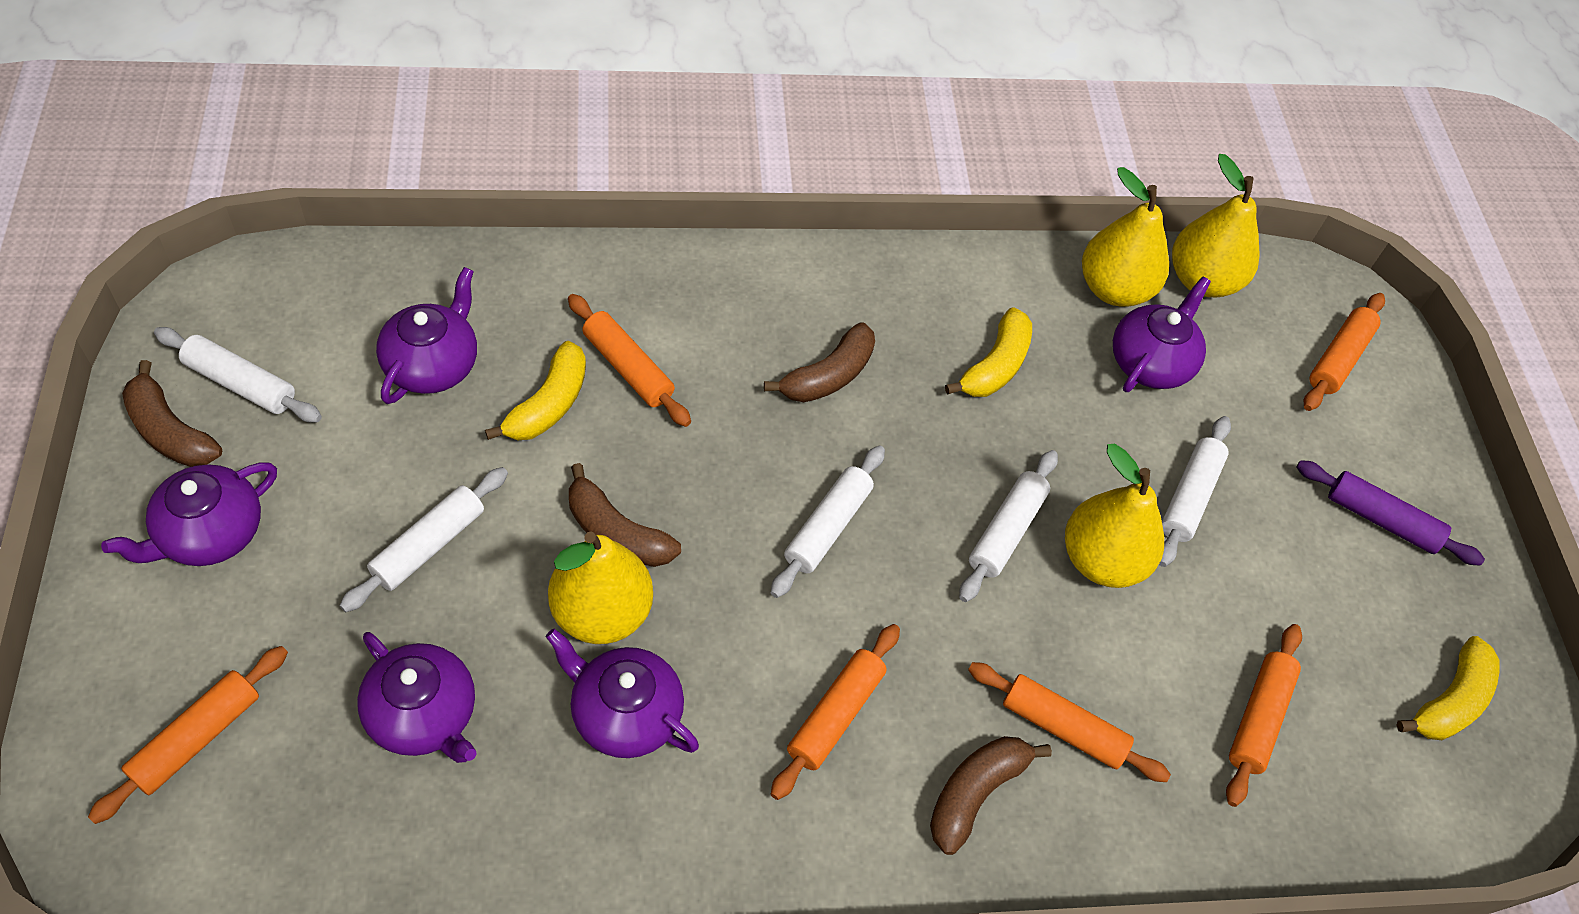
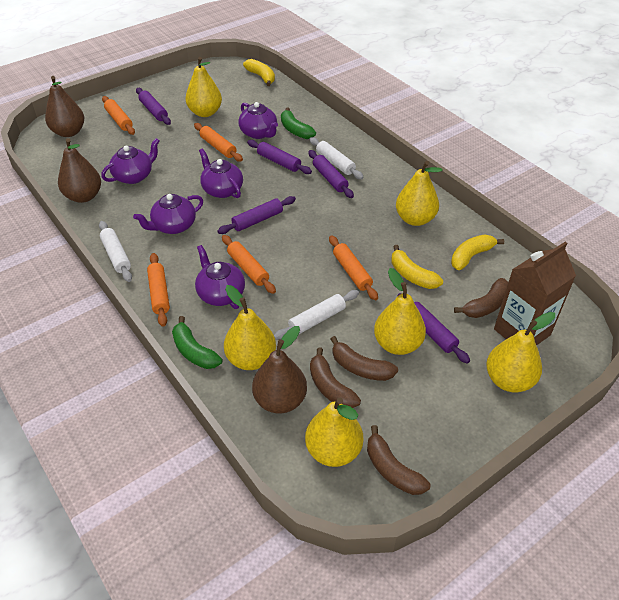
brown carton: 0 -> 1
brown pear: 0 -> 3
green banana: 0 -> 2
orange rolling pin: 6 -> 5
purple rolling pin: 1 -> 5
white rolling pin: 5 -> 3
yellow pear: 4 -> 6

